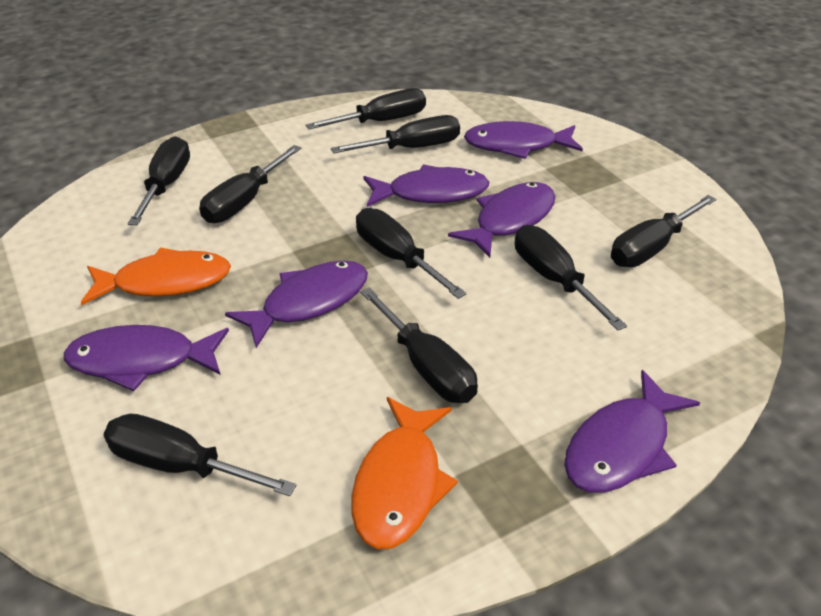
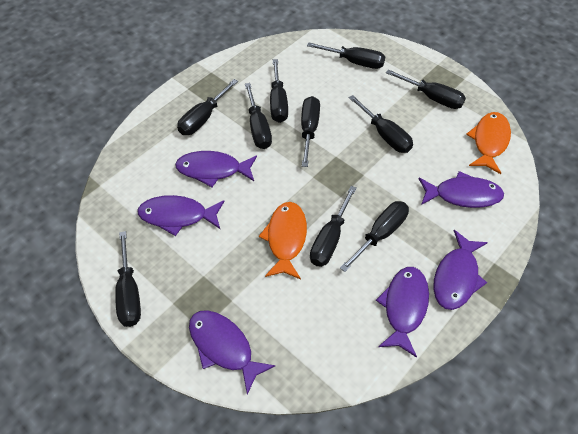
black screwdriver: 9 -> 10

